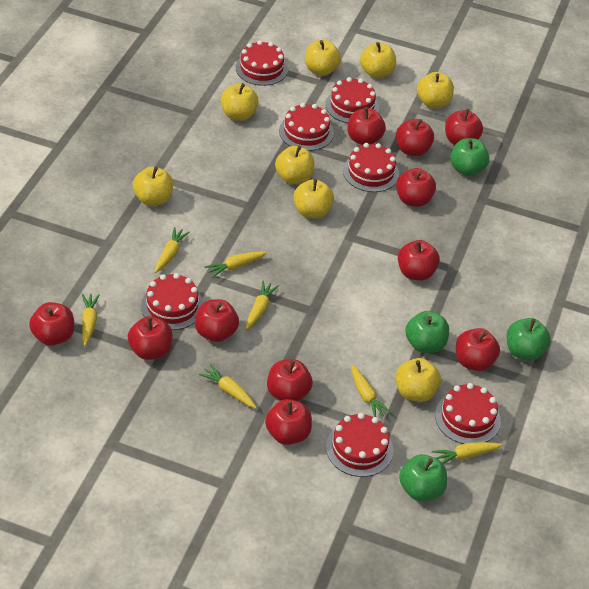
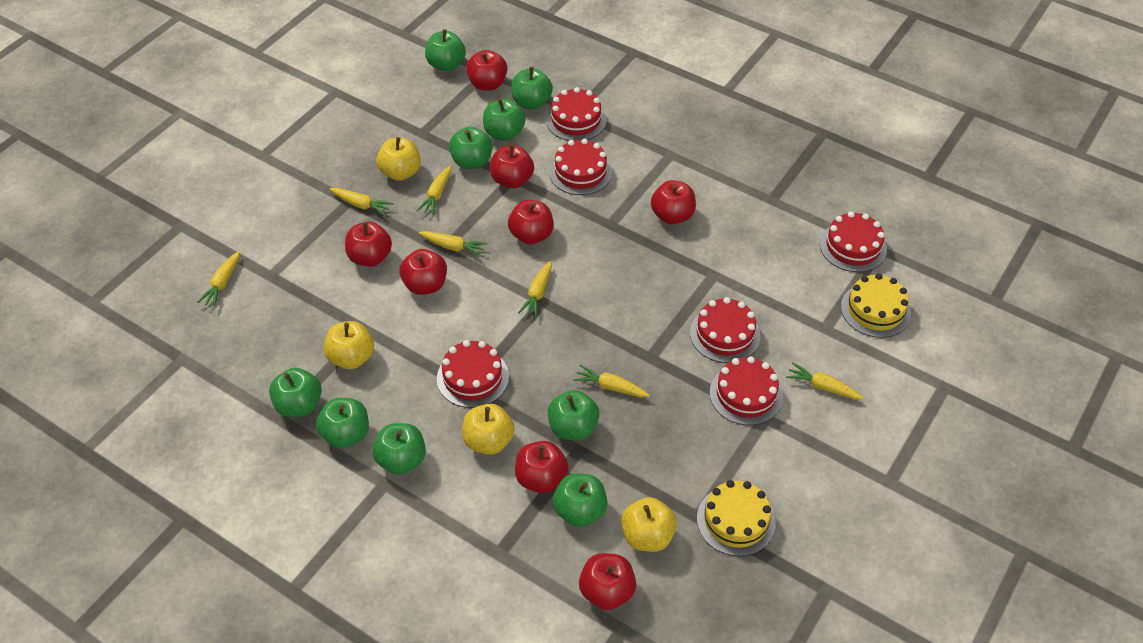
green apple: 4 -> 9
red apple: 11 -> 8
red cake: 7 -> 6
yellow apple: 8 -> 4
yellow cake: 0 -> 2

